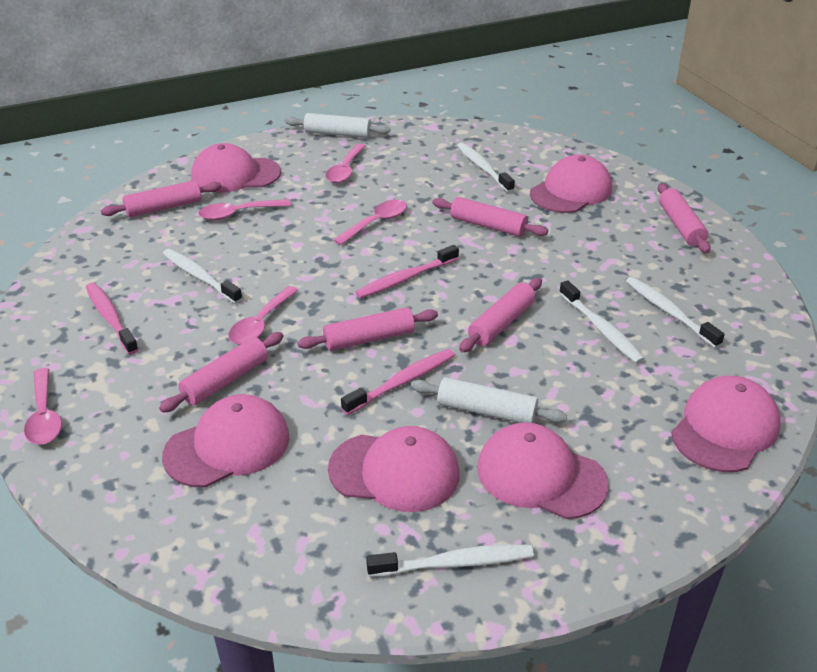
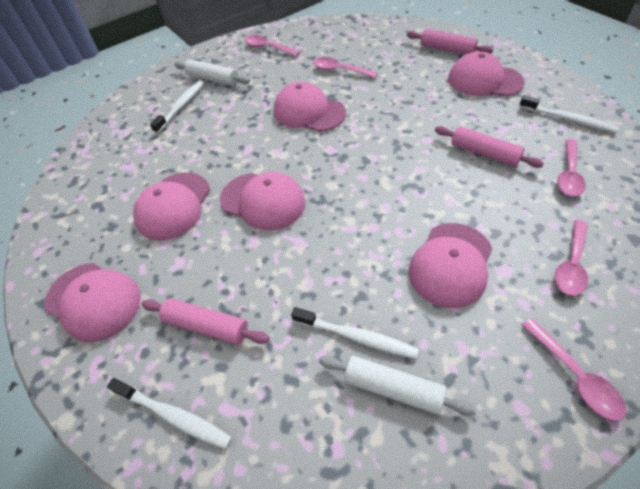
pink rolling pin: 6 -> 3
pink toothbrush: 3 -> 0
white toothbrush: 5 -> 4

